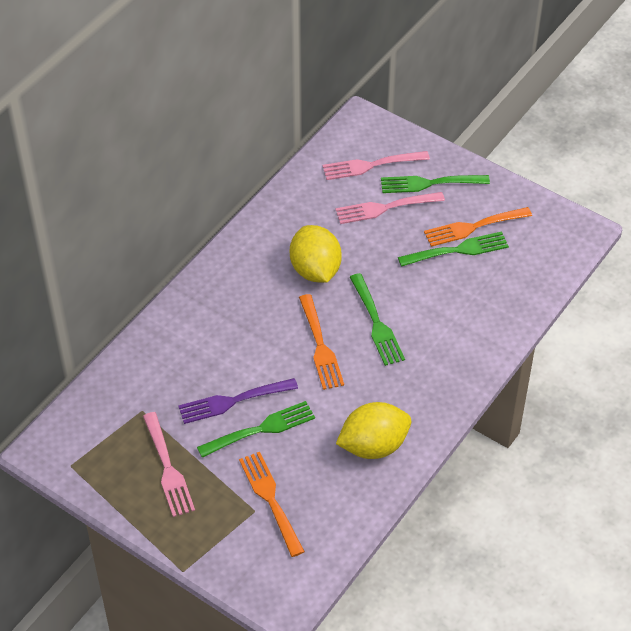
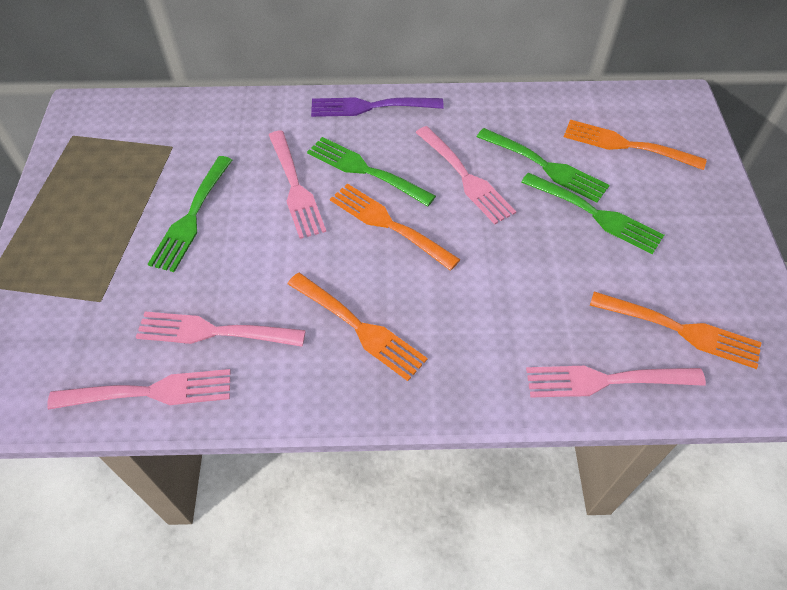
orange fork: 3 -> 4
pink fork: 3 -> 5
yellow lemon: 2 -> 0

